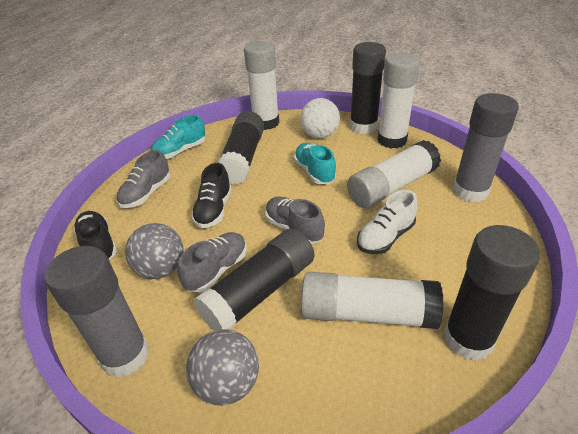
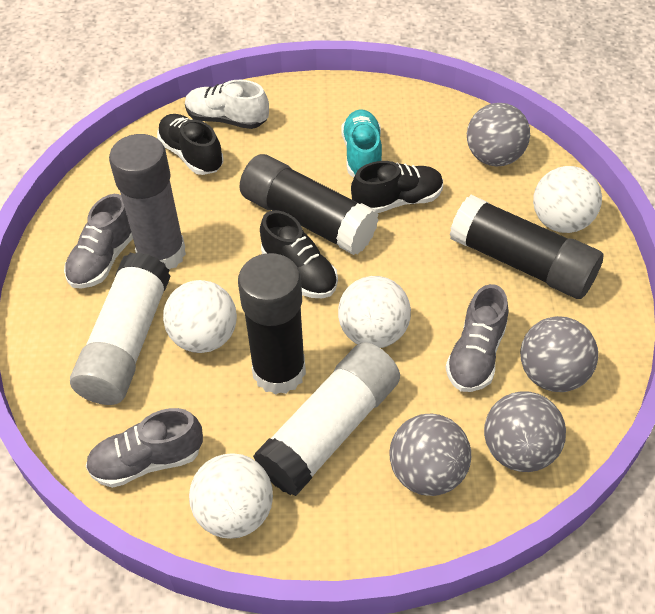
black glue stick: 4 -> 3
black shoe: 2 -> 3
grey ball: 2 -> 4
grey glue stick: 2 -> 1
turquoise shoe: 2 -> 1
white ball: 1 -> 4
white glue stick: 4 -> 2

